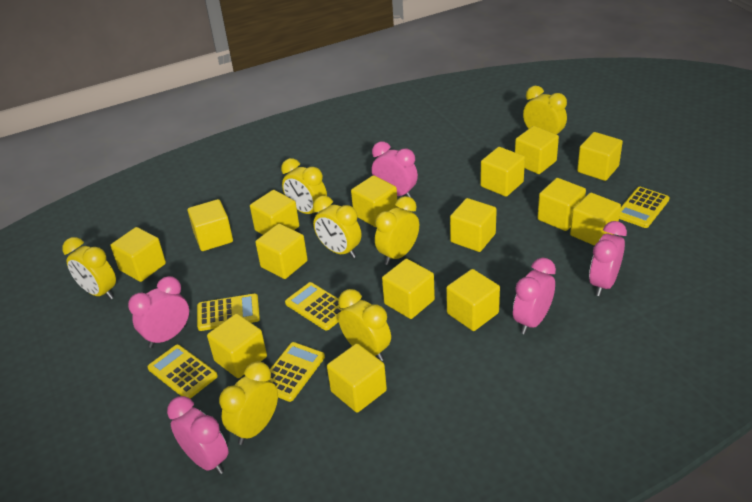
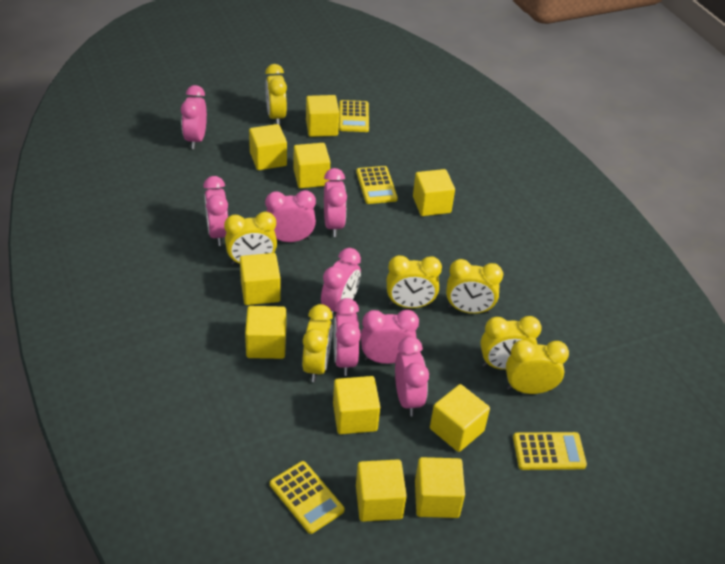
pink clock: 5 -> 8
yellow calculator: 5 -> 4
yellow cube: 15 -> 10

